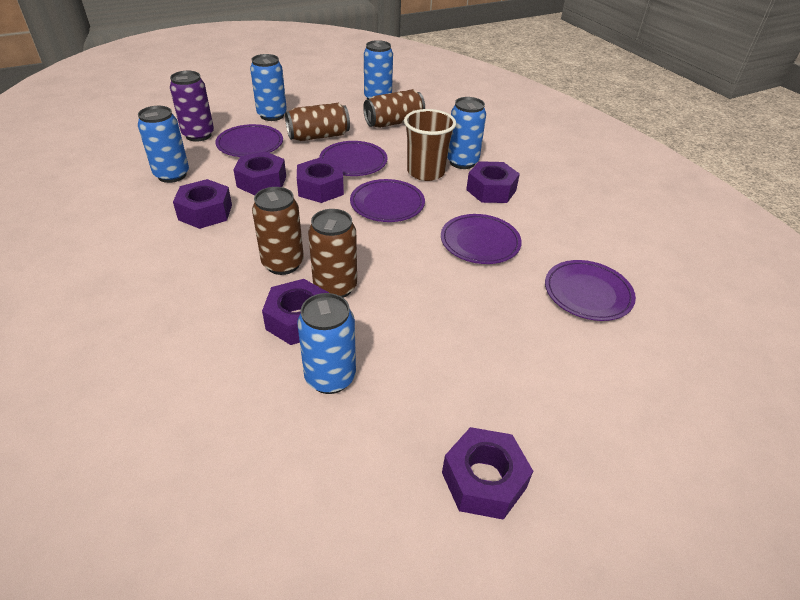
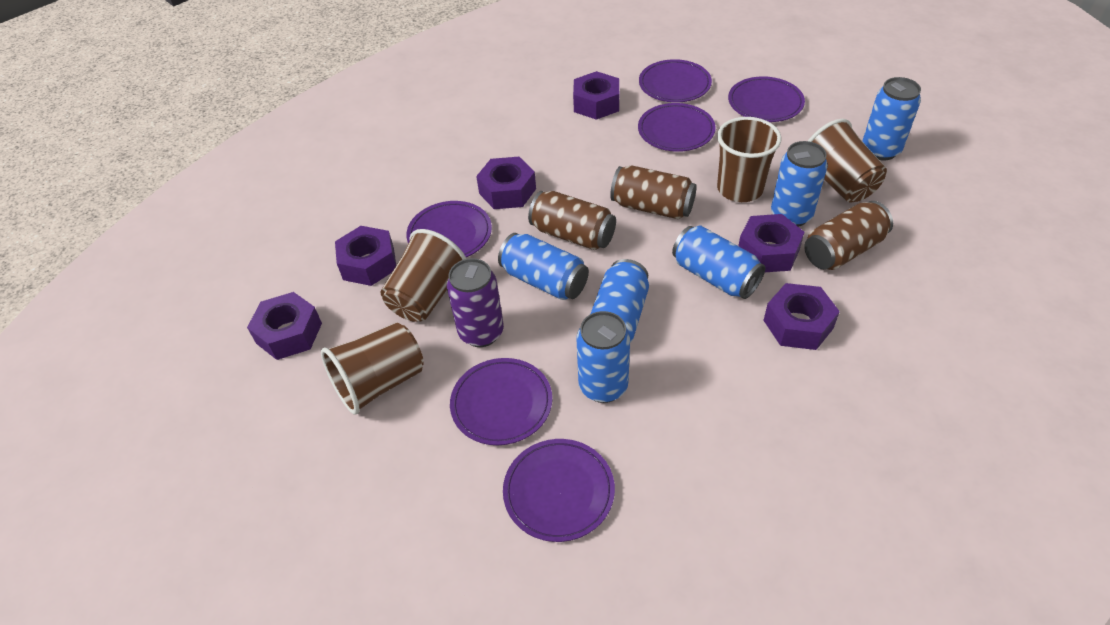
blue can: 5 -> 6
brown can: 4 -> 3
brown cup: 1 -> 4
purple plate: 5 -> 6

